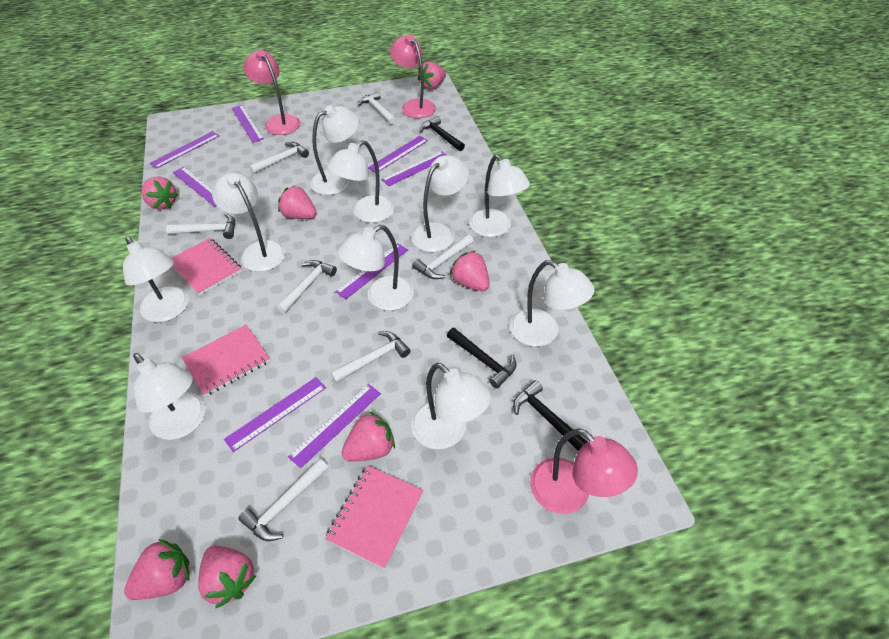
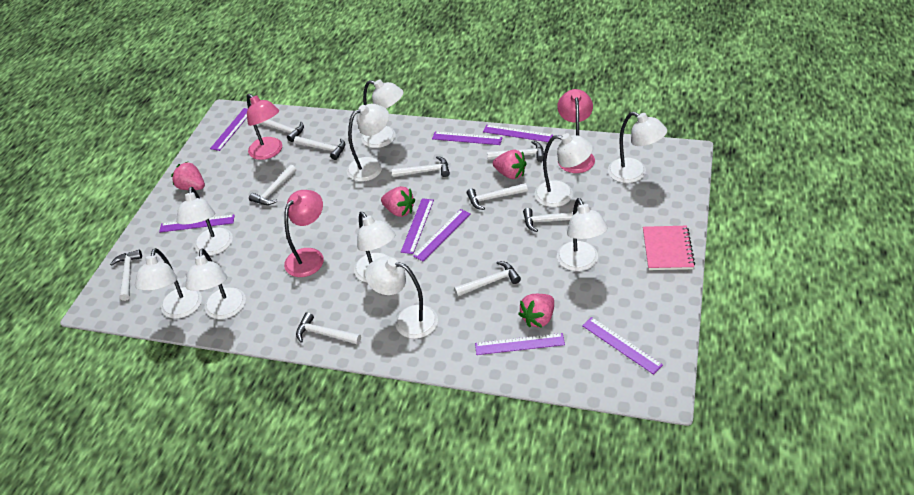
black hammer: 3 -> 0
pink notebook: 3 -> 1
pink strawberry: 7 -> 4
white hammer: 7 -> 10

